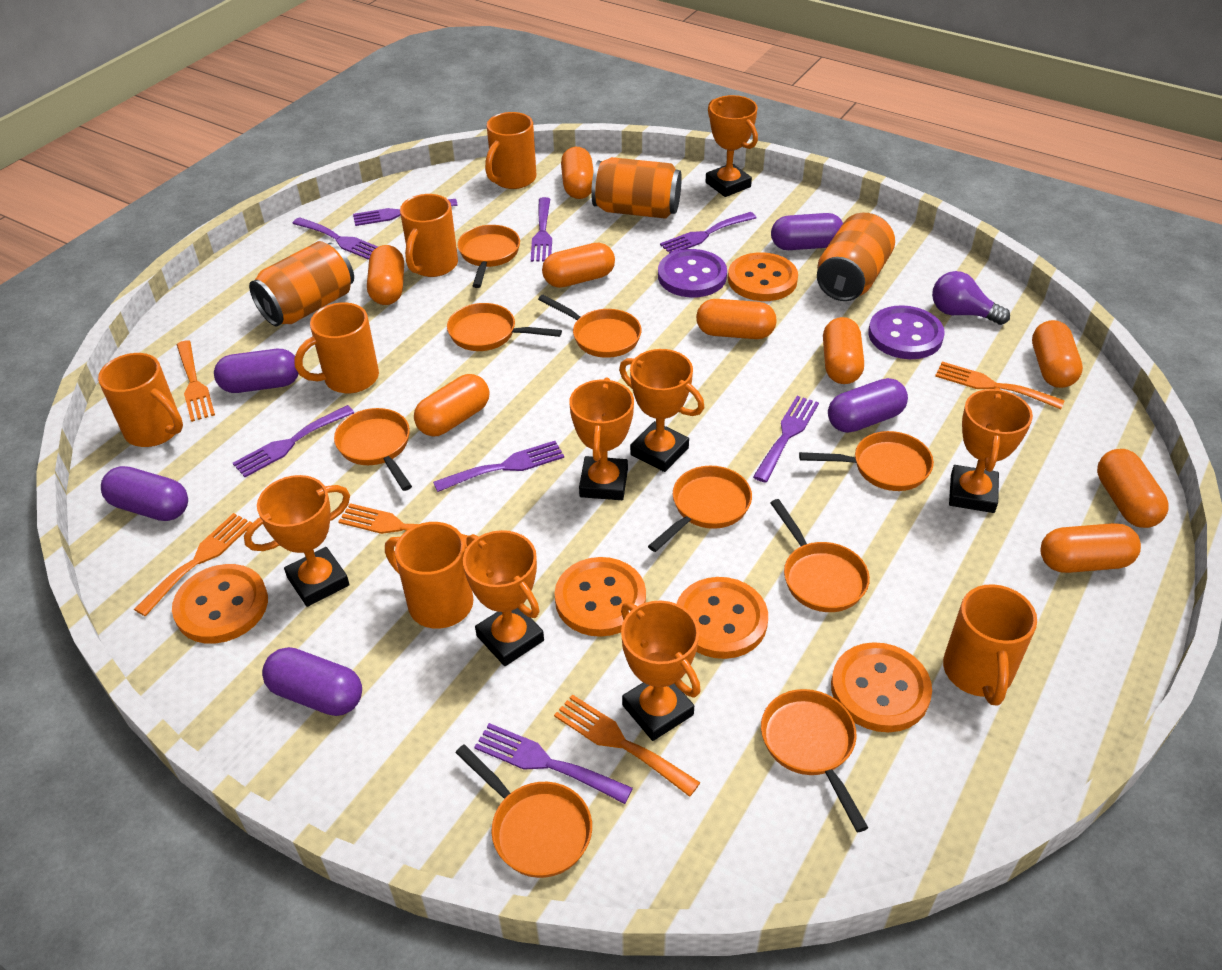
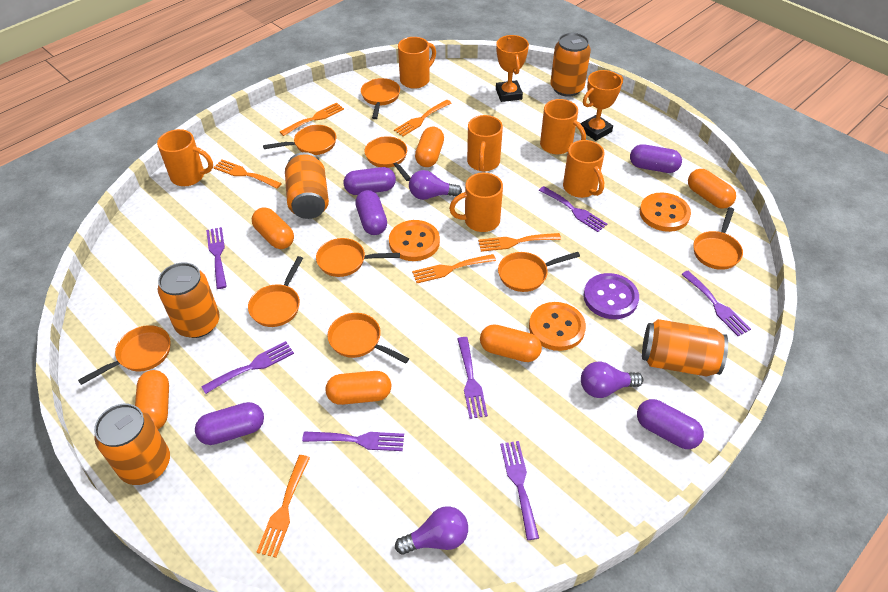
orange button: 5 -> 3
orange can: 3 -> 5
orange capsule: 9 -> 6
orange fork: 5 -> 6
orange trophy: 7 -> 2
purple button: 2 -> 1
purple fork: 8 -> 7
purple light bulb: 1 -> 3

